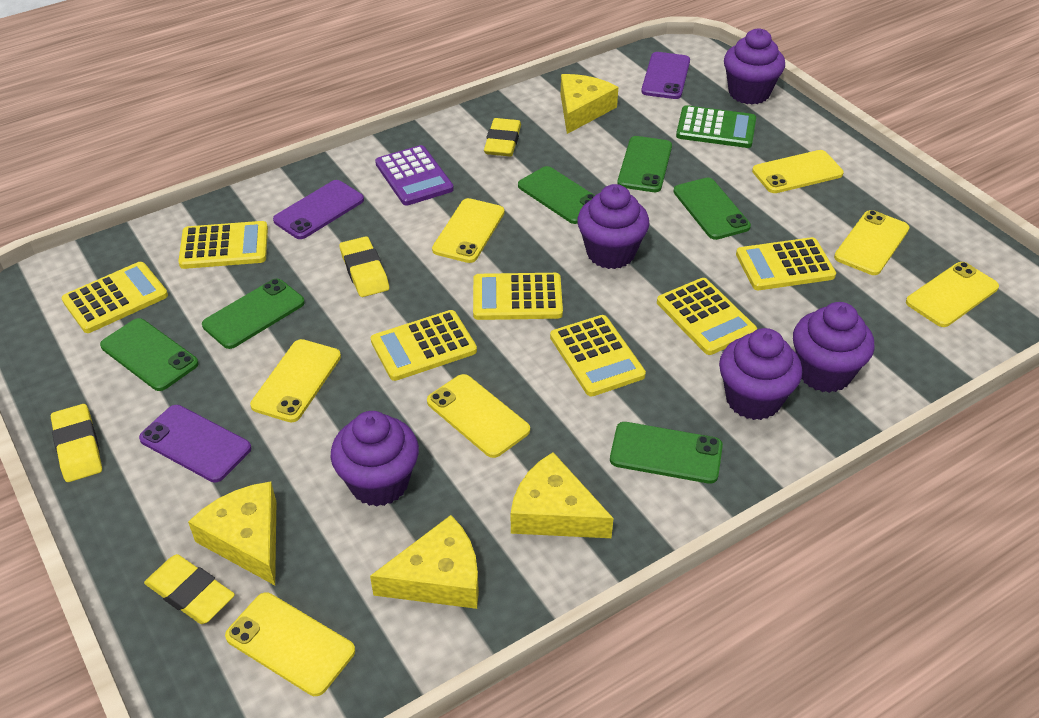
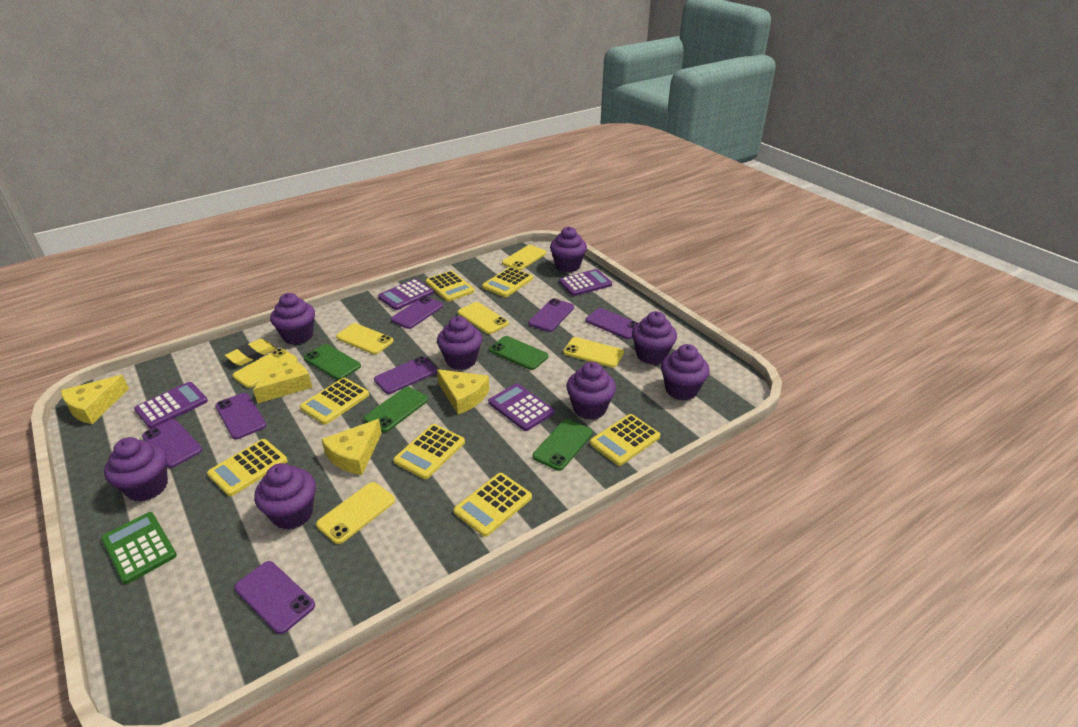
green phone: 6 -> 4
purple calculator: 1 -> 4
purple cupcake: 5 -> 8
purple phone: 3 -> 7
yellow eraser: 4 -> 1
yellow phone: 7 -> 6

